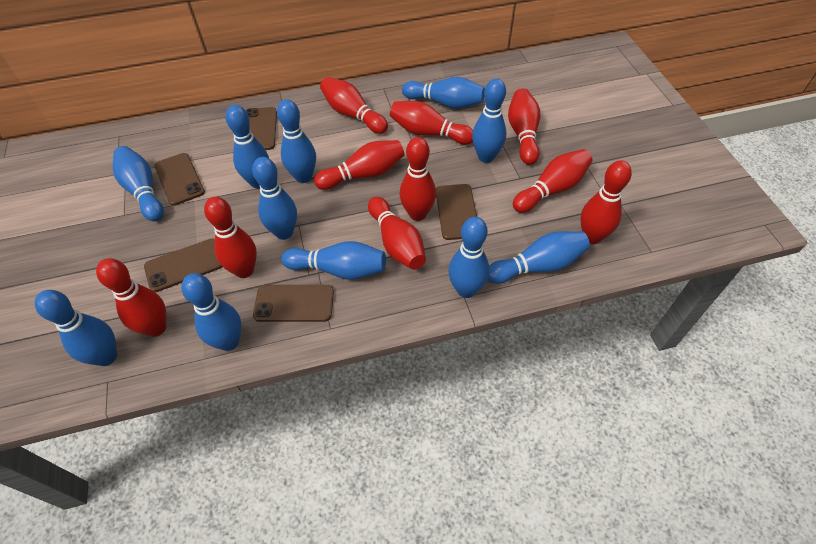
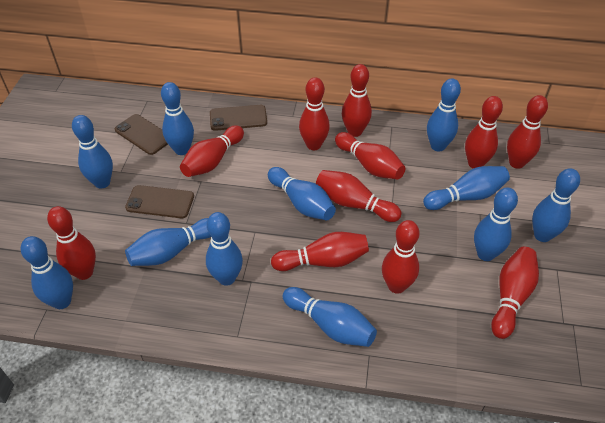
brown phone: 5 -> 3
red bowling pin: 10 -> 11

